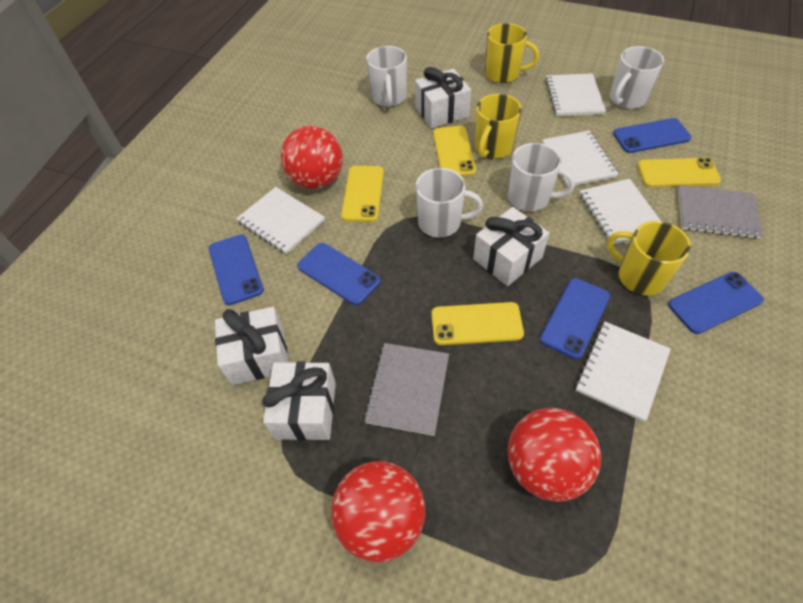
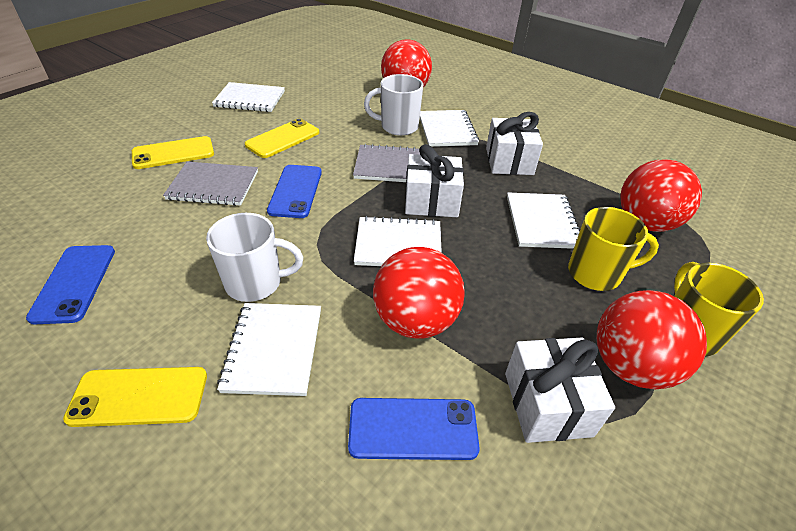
blue phone: 5 -> 3
red ball: 3 -> 4
white gift: 4 -> 3
white mug: 4 -> 2
yellow mug: 3 -> 2
yellow phone: 4 -> 3

